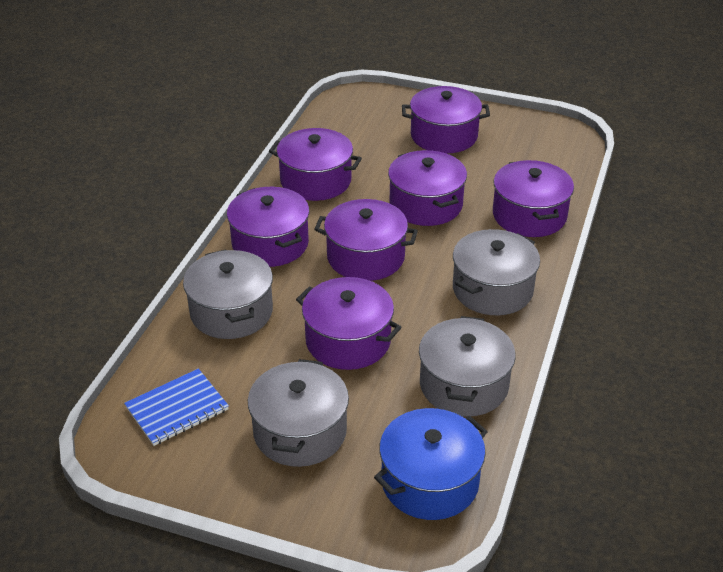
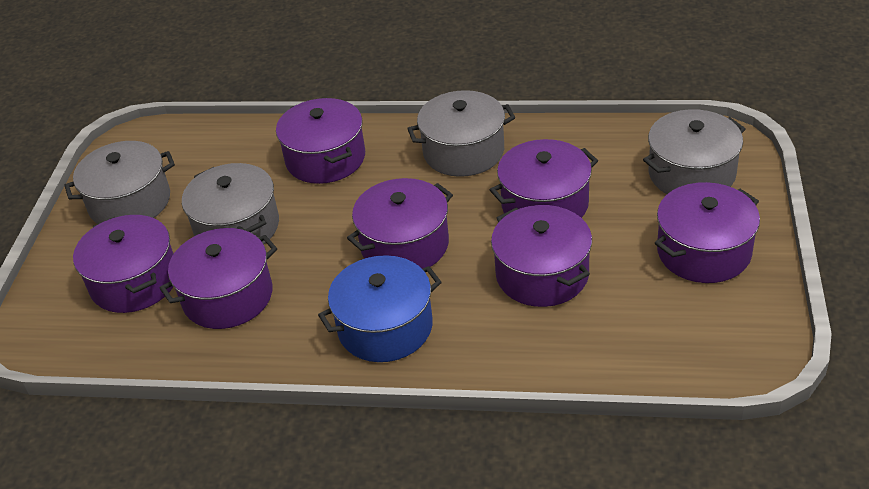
blue notebook: 1 -> 0

